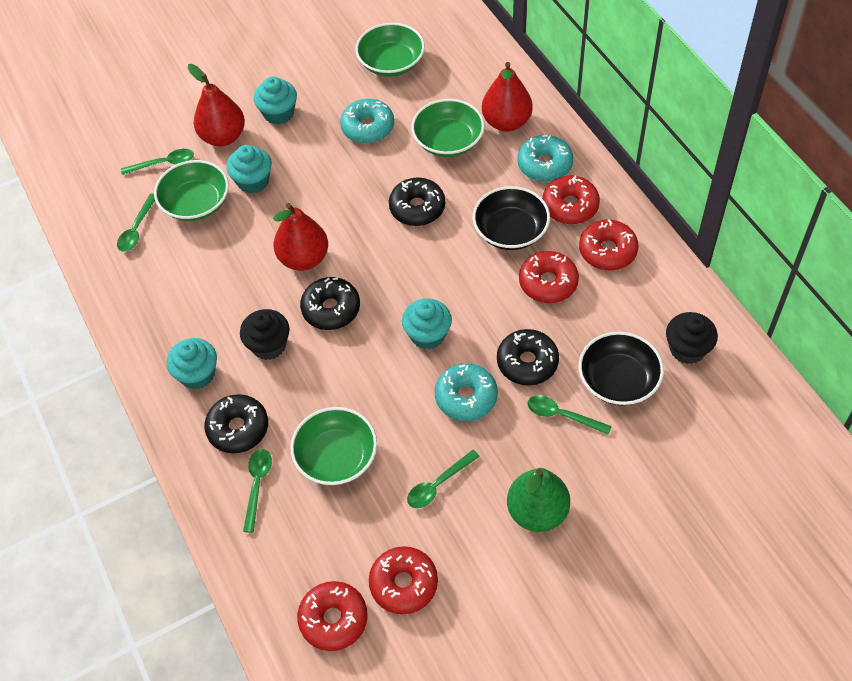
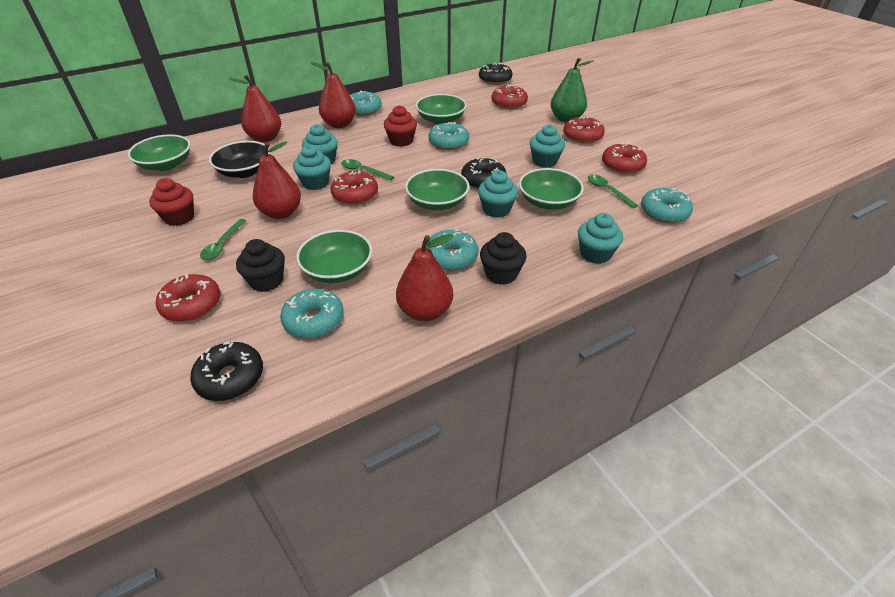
black bowl: 2 -> 1
black donut: 4 -> 3
green bowl: 4 -> 5
green spoon: 5 -> 3
red cupcake: 0 -> 2
red pear: 3 -> 4
turquoise cupcake: 4 -> 5
turquoise donut: 3 -> 5

